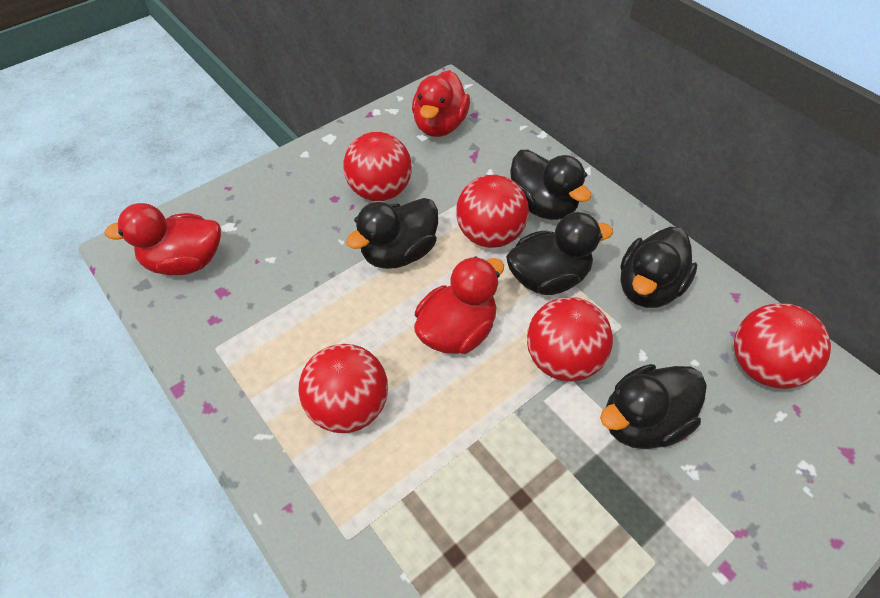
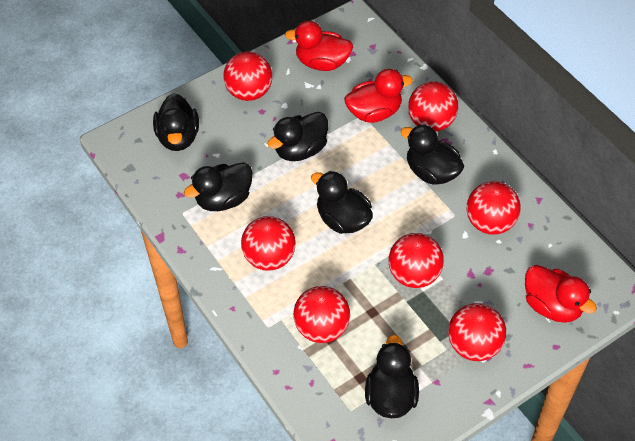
black duck: 5 -> 6
red ball: 5 -> 7

